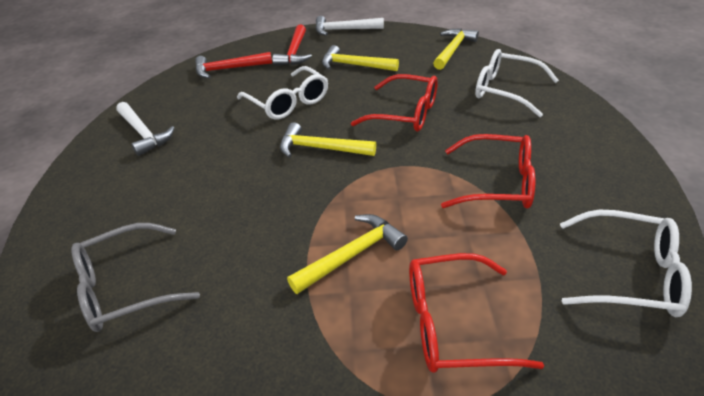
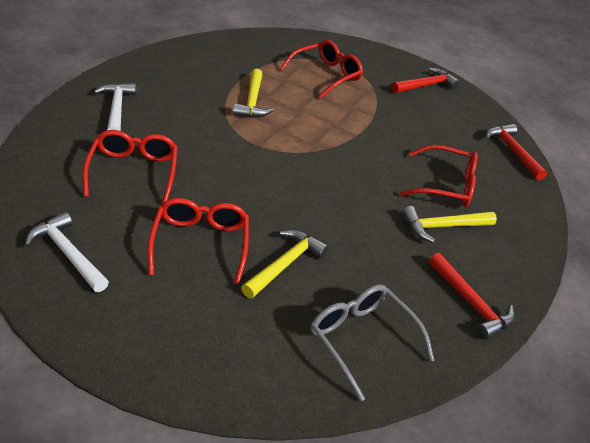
red glasses: 3 -> 4
red hammer: 2 -> 3
white glasses: 3 -> 0
yellow hammer: 4 -> 3

